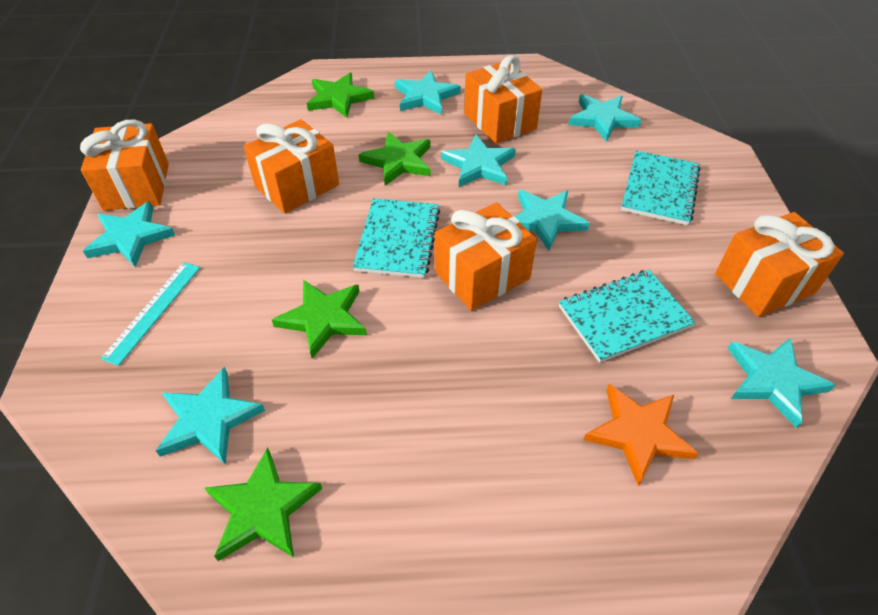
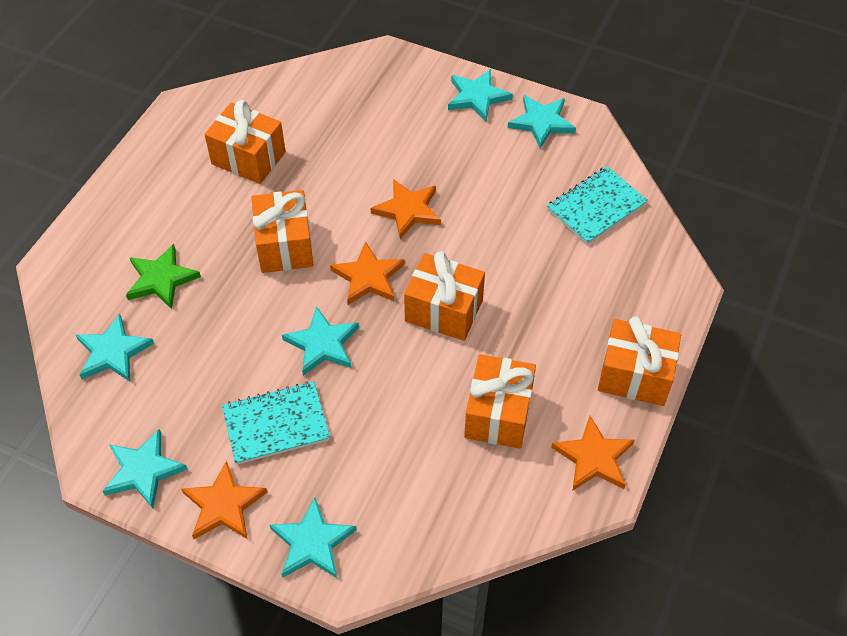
green star: 4 -> 1
orange star: 1 -> 4
turquoise notebook: 3 -> 2
turquoise ruler: 1 -> 0
turquoise star: 7 -> 6

